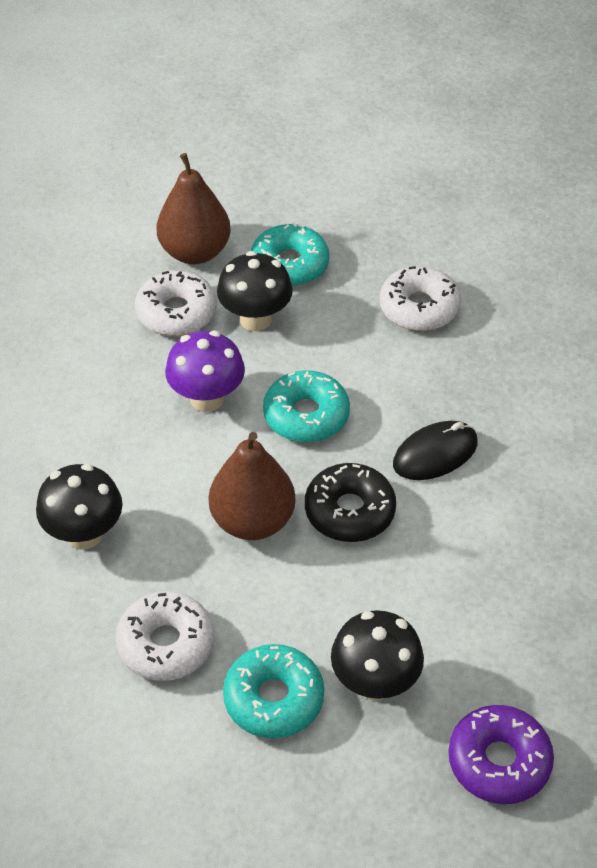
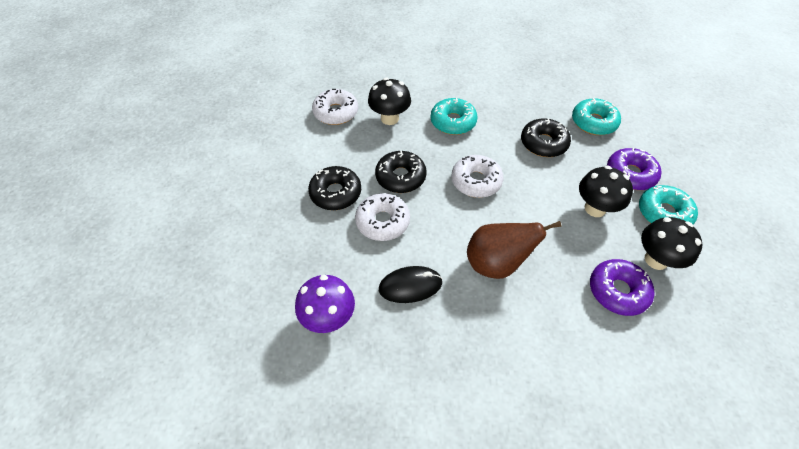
black donut: 1 -> 3
brown pear: 2 -> 1
purple donut: 1 -> 2

